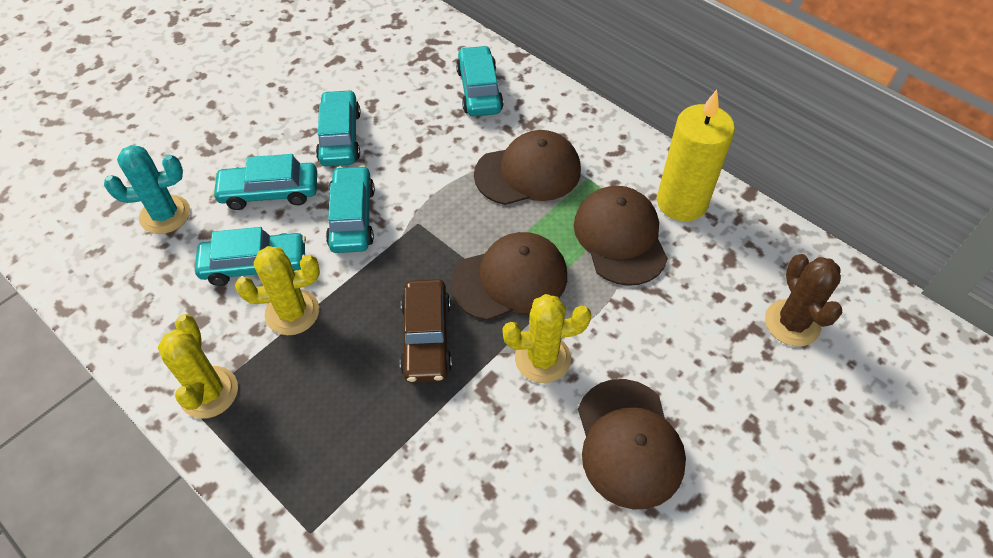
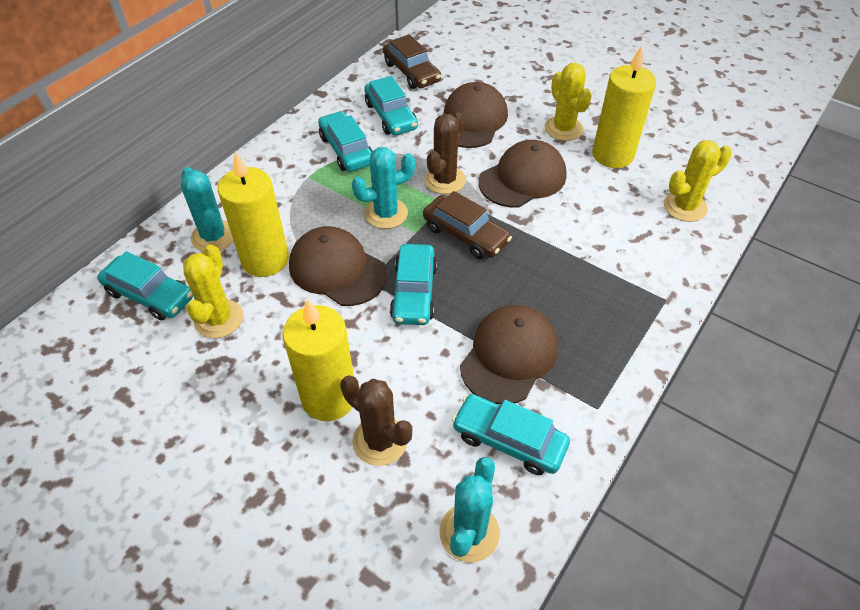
brown cactus: 1 -> 2
brown car: 1 -> 2
turquoise cactus: 1 -> 3
yellow candle: 1 -> 3

